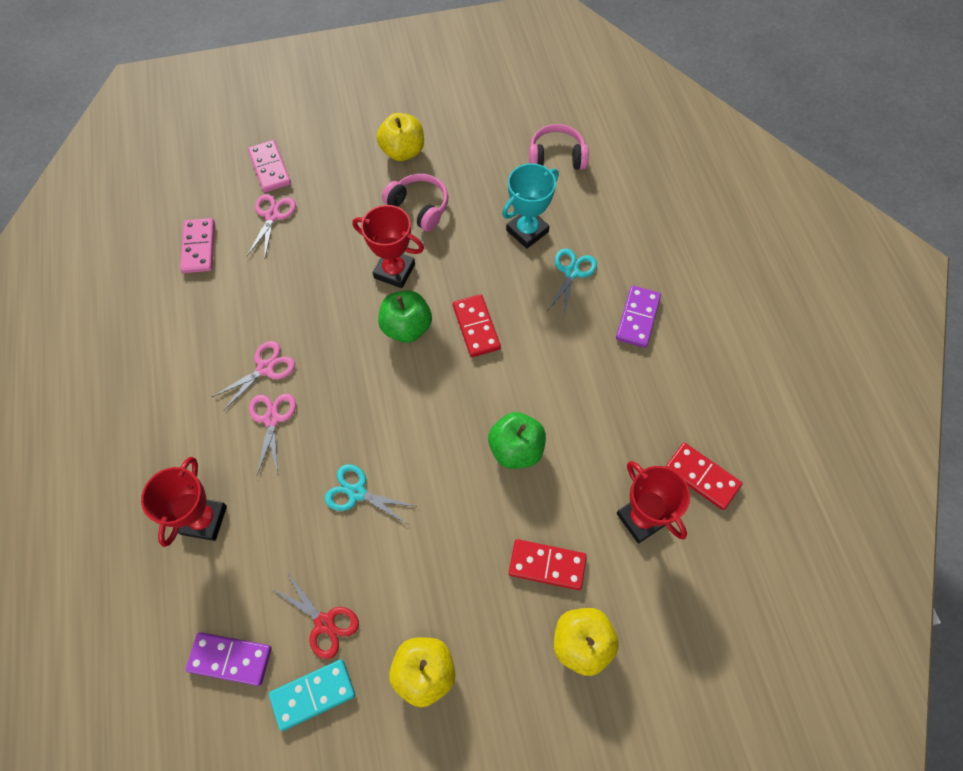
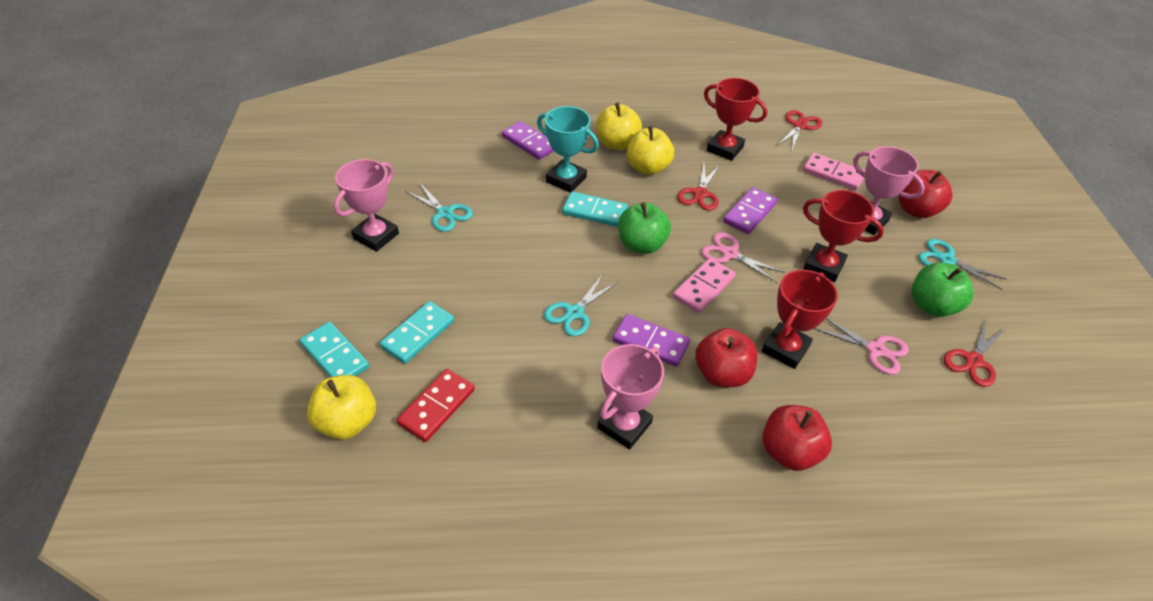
pink headphones: 2 -> 0
pink scissors: 3 -> 2
pink trophy: 0 -> 3
purple domino: 2 -> 3
red apple: 0 -> 3
red domino: 3 -> 1
red scissors: 1 -> 3
turquoise domino: 1 -> 3
turquoise scissors: 2 -> 3

